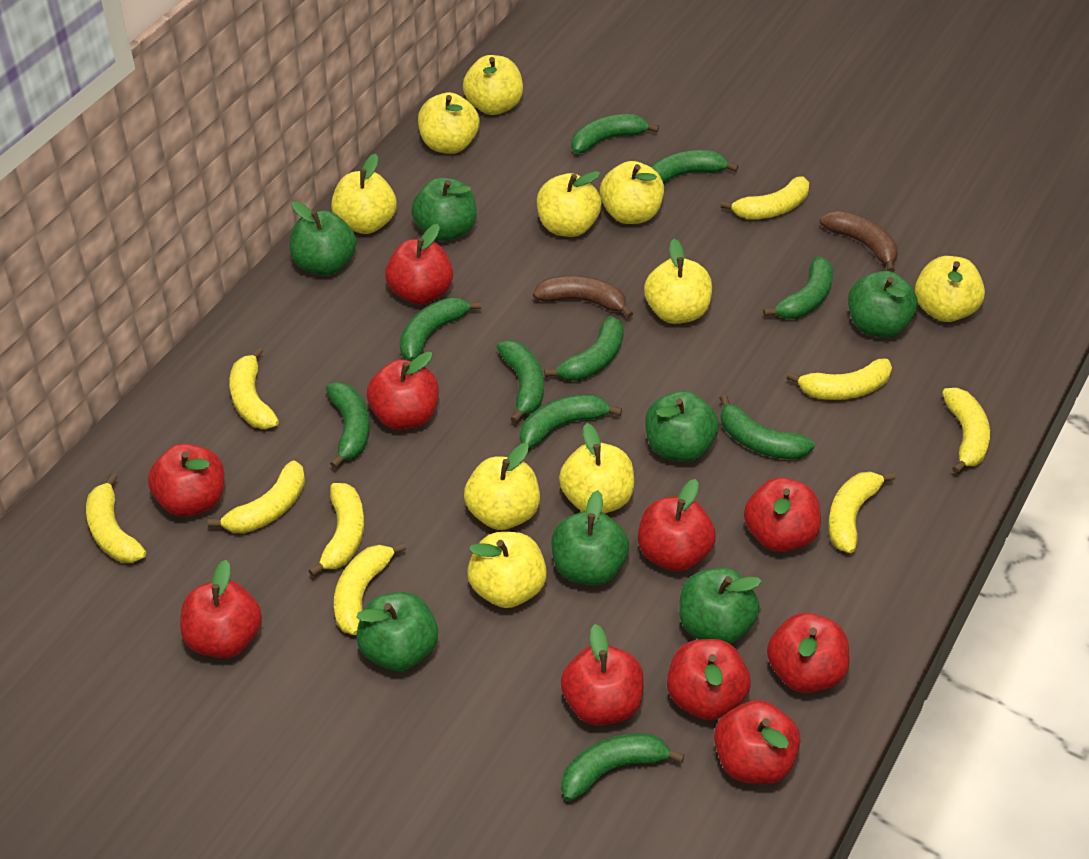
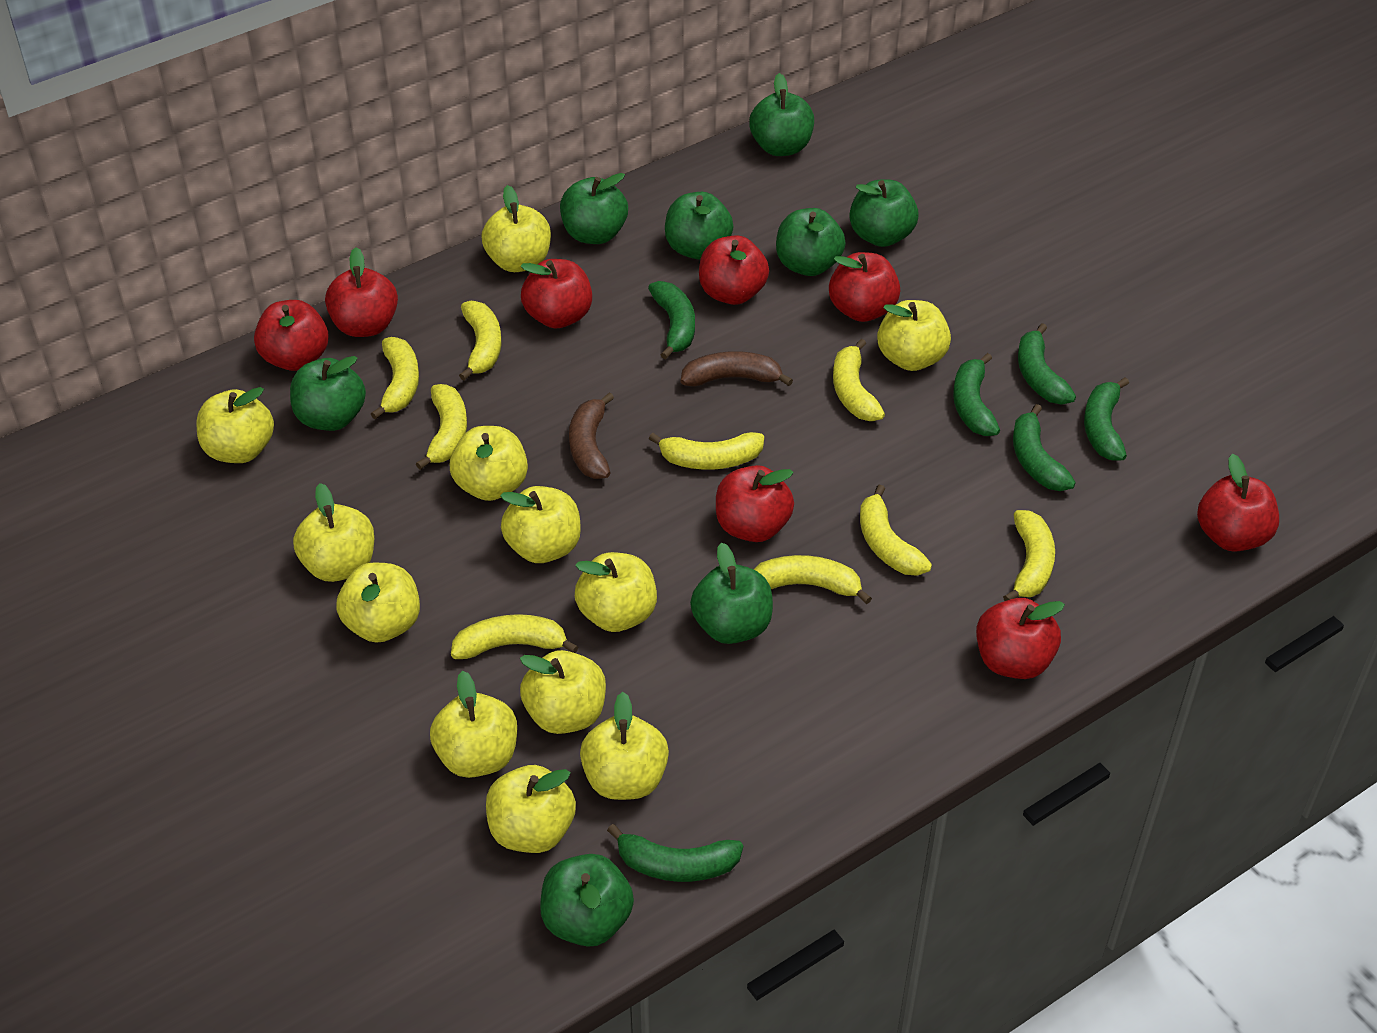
green apple: 7 -> 8
green banana: 10 -> 6
red apple: 10 -> 8
yellow apple: 10 -> 12

